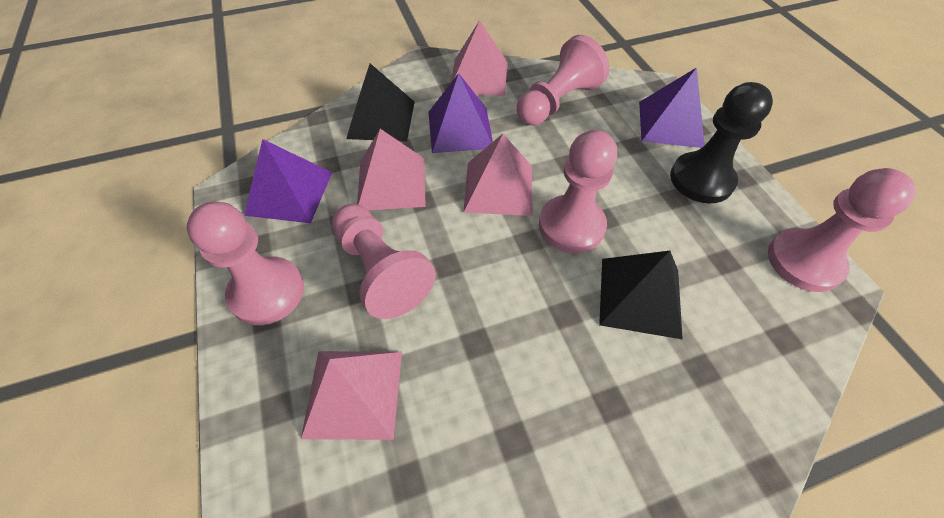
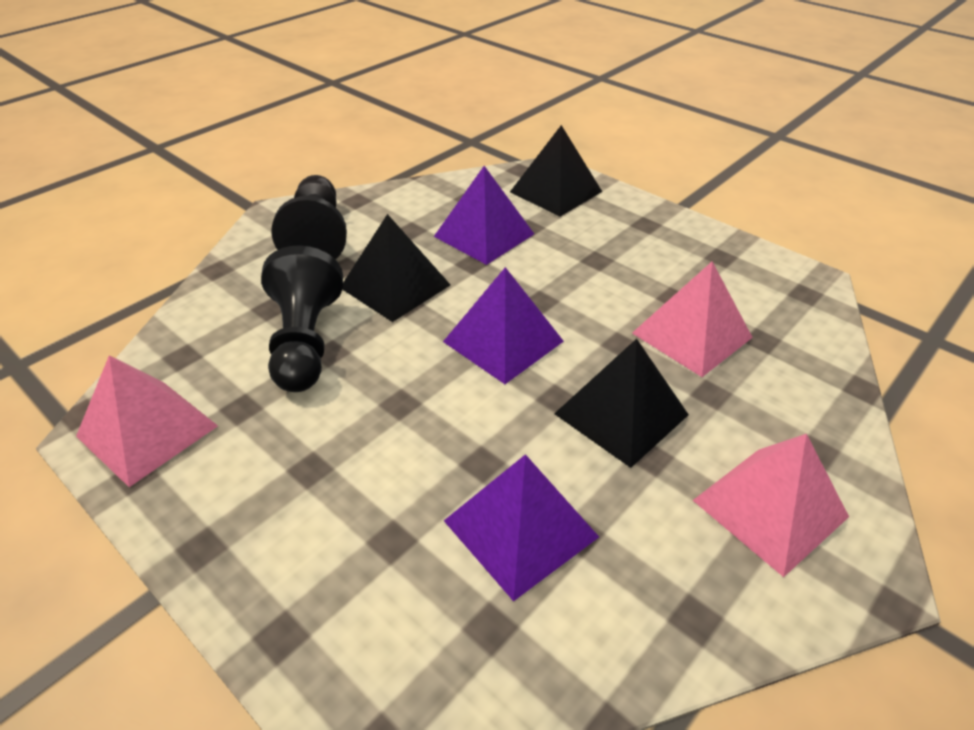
black pawn: 1 -> 2
black pyramid: 2 -> 3
pink pawn: 5 -> 0
pink pyramid: 4 -> 3

